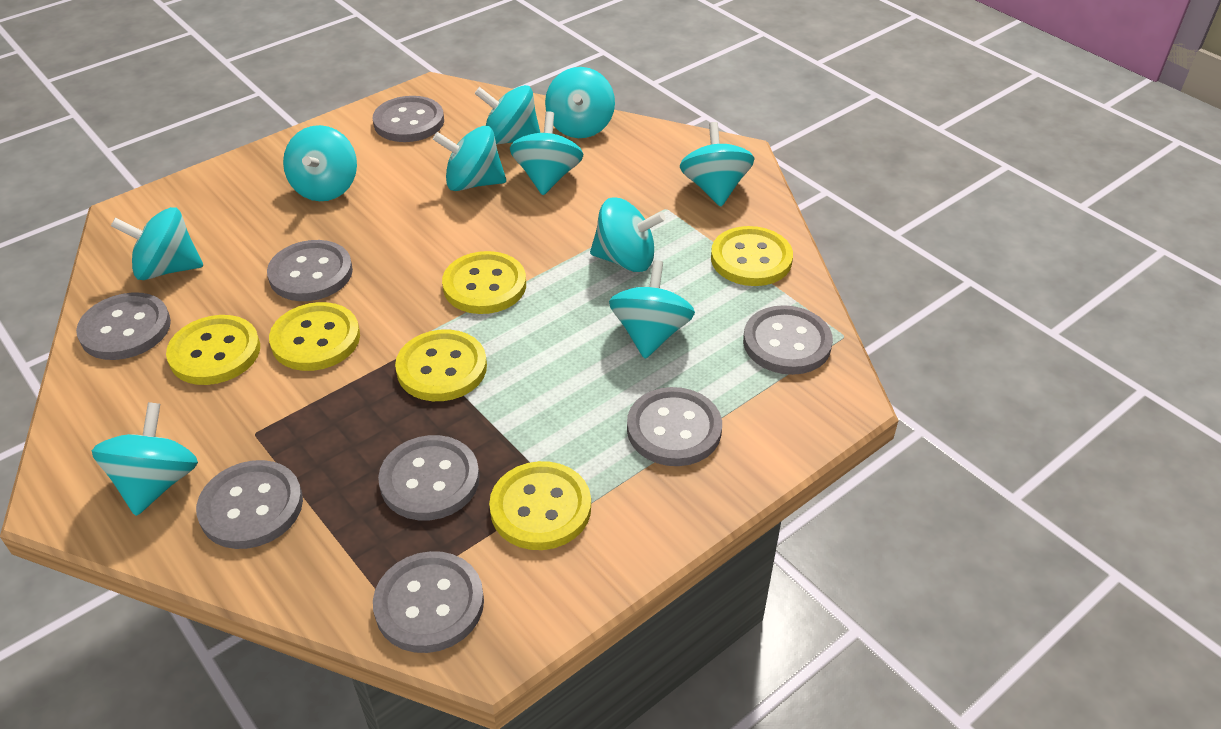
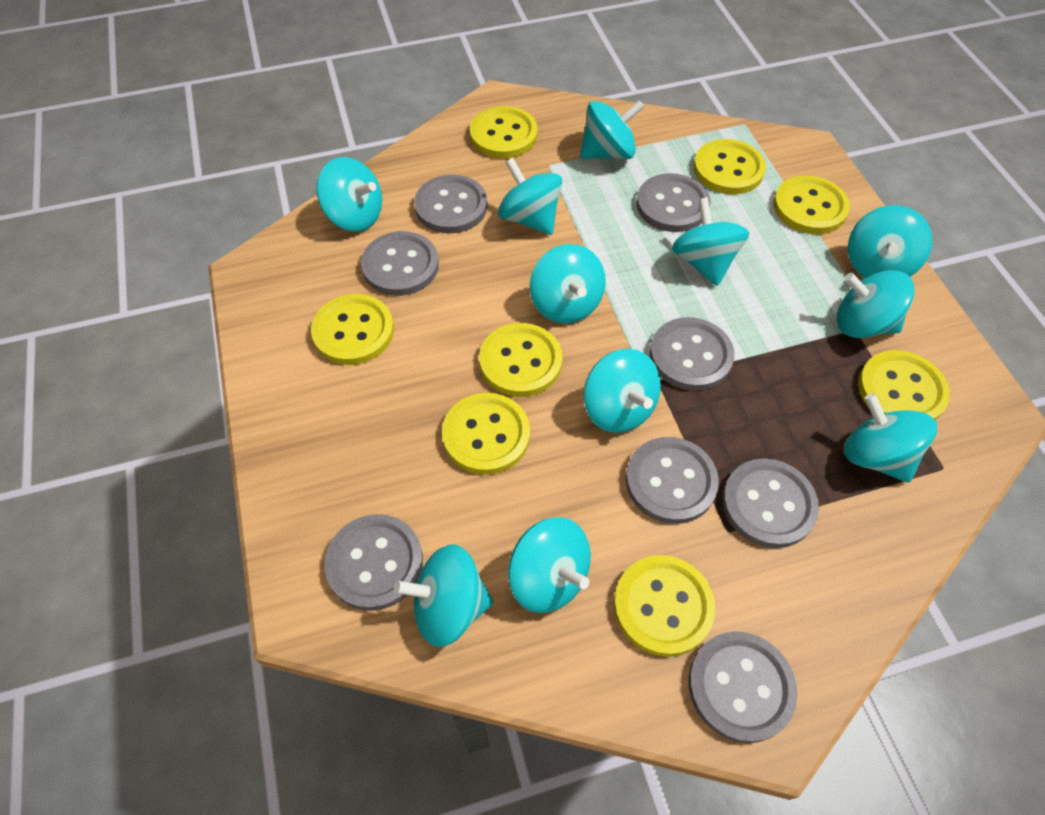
turquoise spinning top: 10 -> 11
yellow button: 6 -> 8

